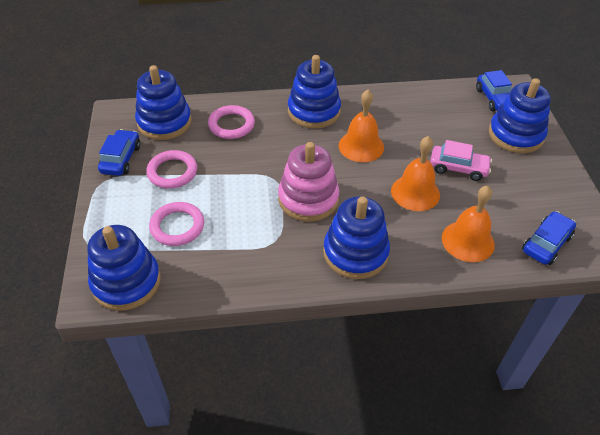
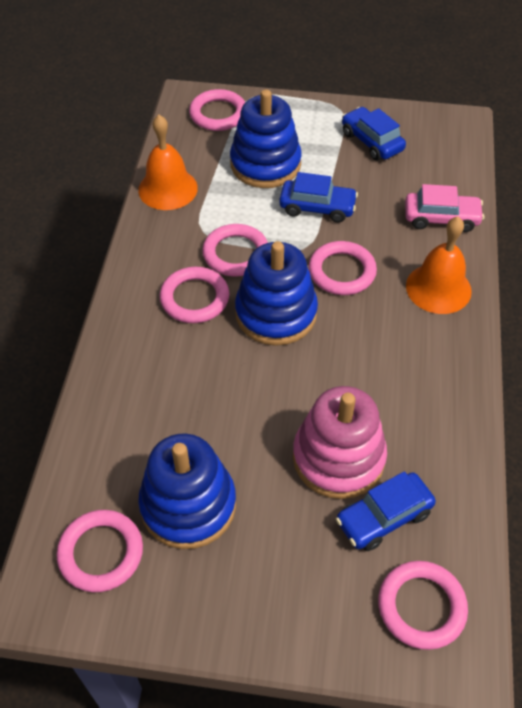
blue stacking toy: 5 -> 3
orange bell: 3 -> 2
pink ring: 3 -> 6

